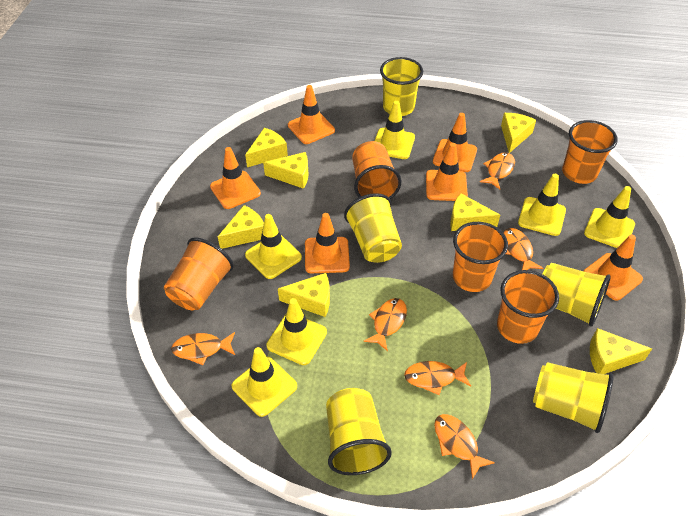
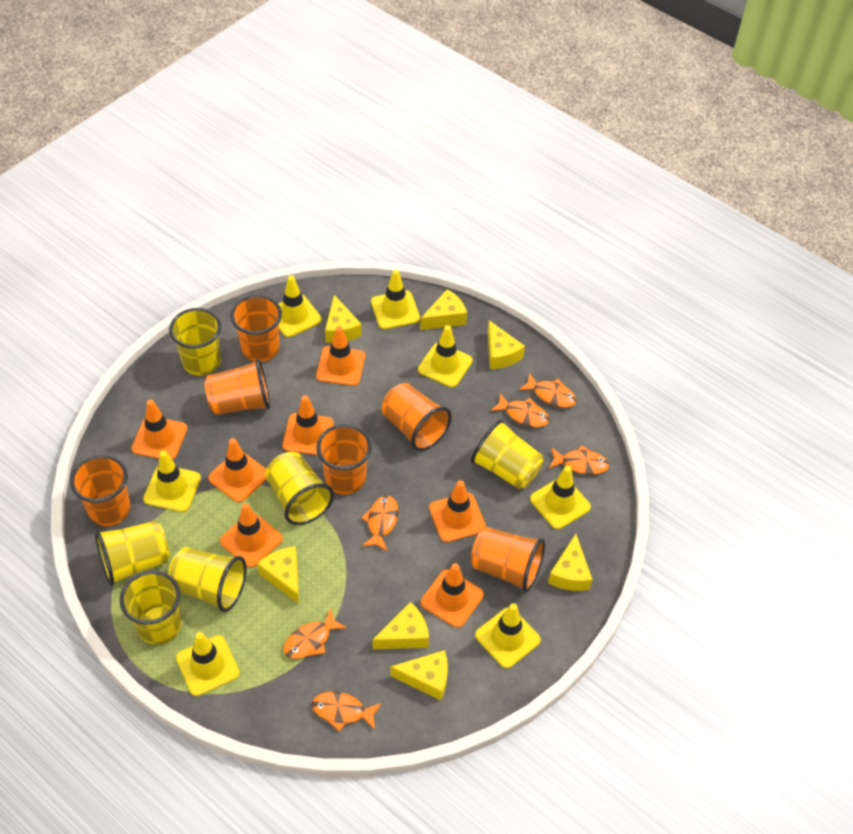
orange cup: 5 -> 6
orange traffic cone: 6 -> 7
yellow cup: 5 -> 6
yellow traffic cone: 6 -> 7

